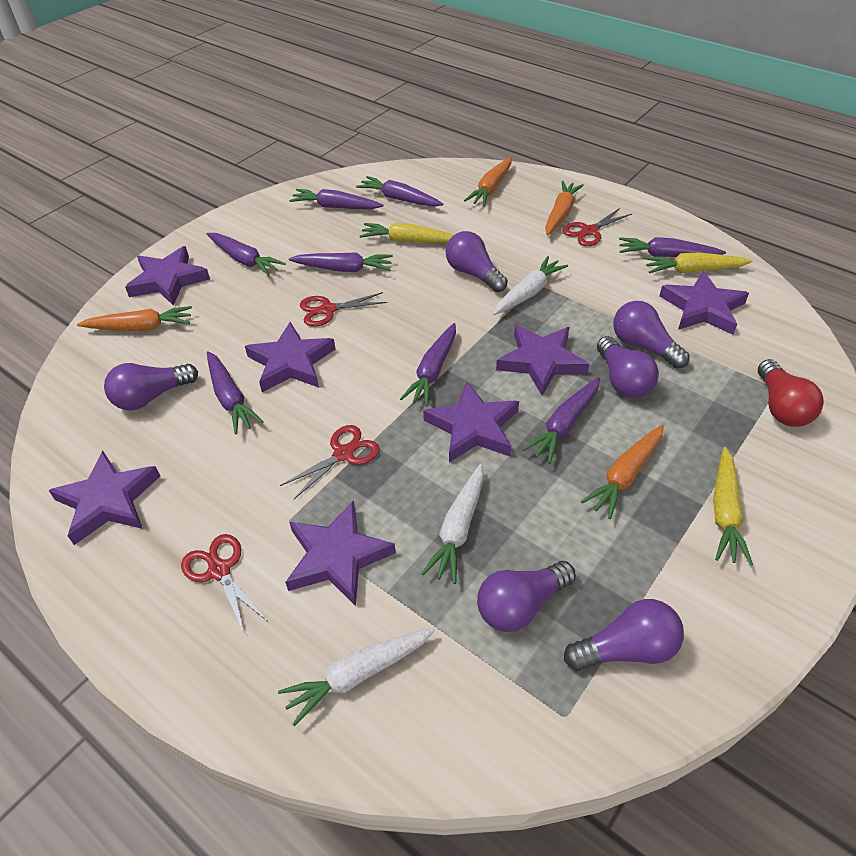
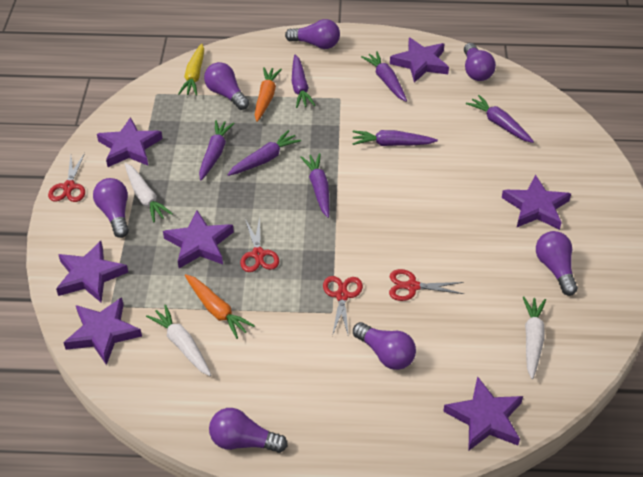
orange carrot: 4 -> 2
purple carrot: 8 -> 7
purple light bulb: 6 -> 7
red light bulb: 1 -> 0
yellow carrot: 3 -> 1

